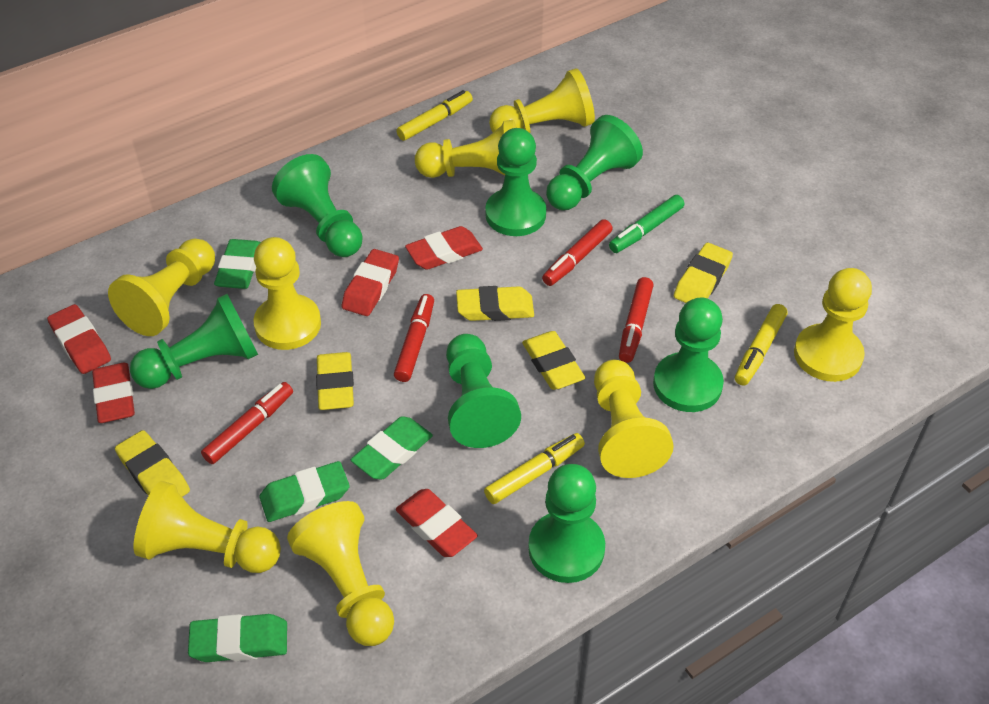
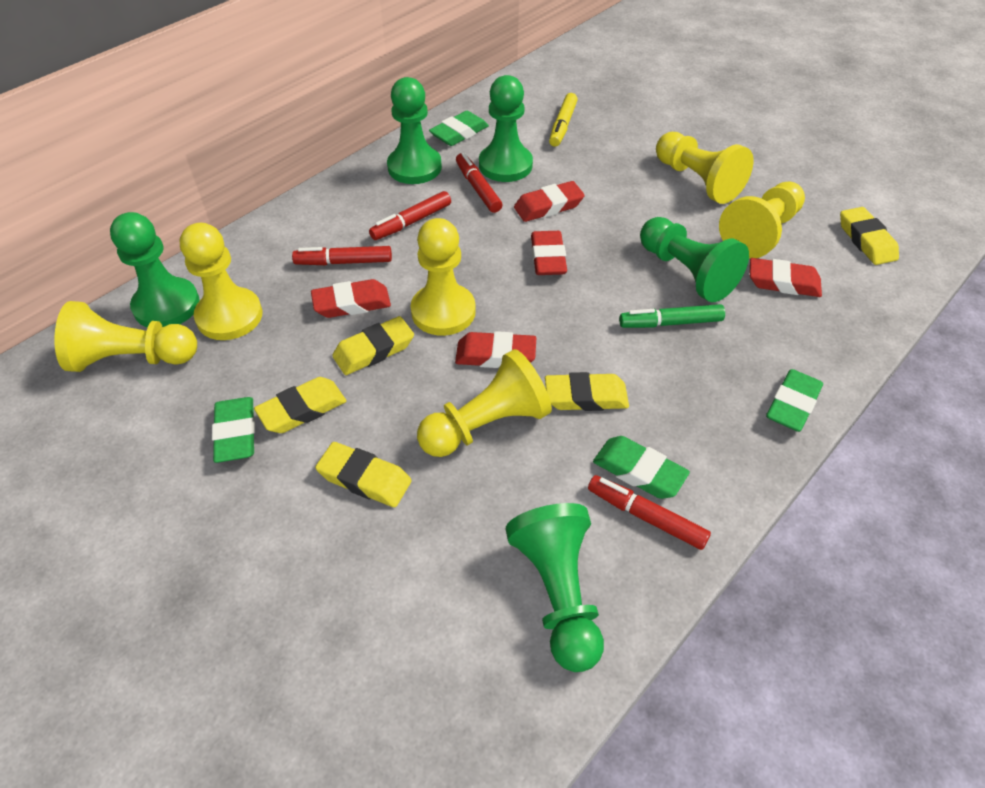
green pawn: 7 -> 5
yellow marker: 3 -> 1
yellow pawn: 8 -> 6

